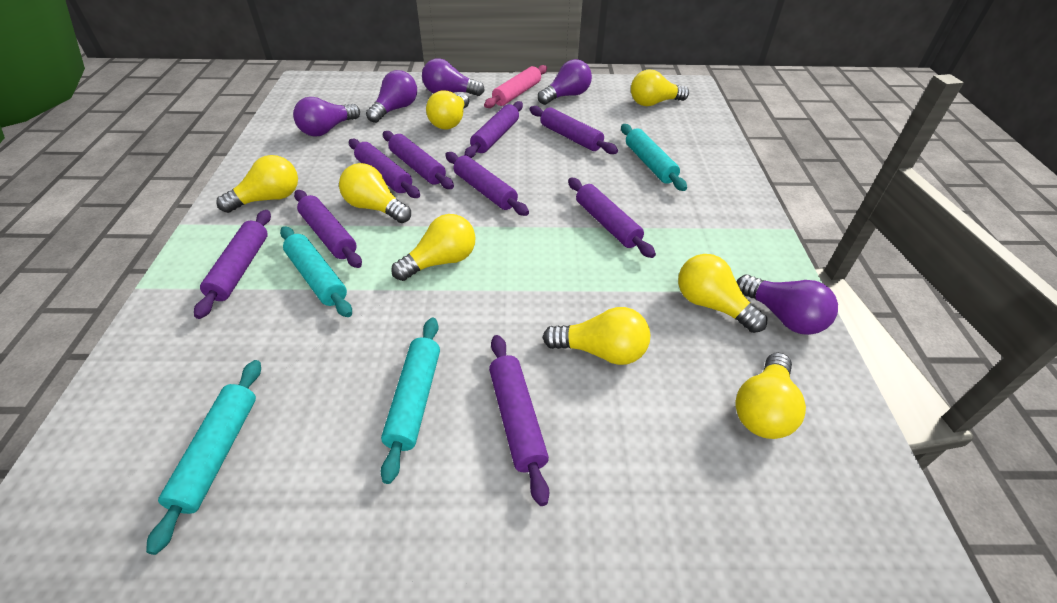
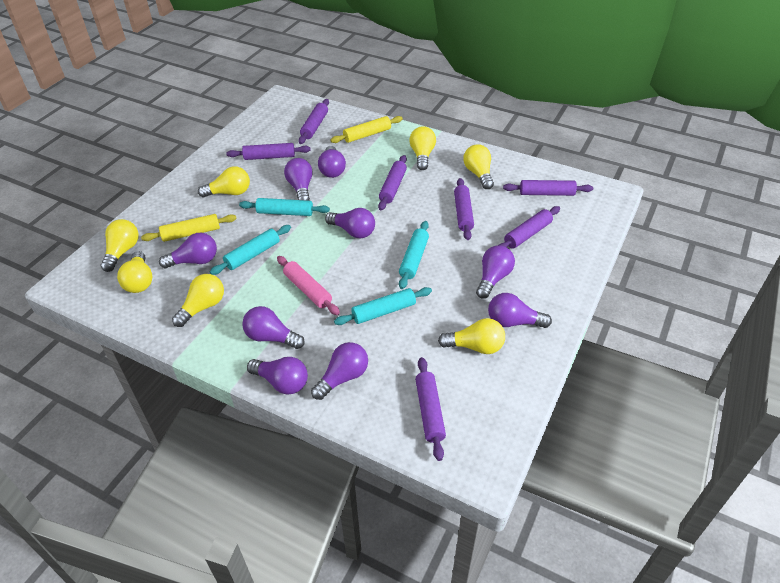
purple light bulb: 5 -> 9
purple rolling pin: 9 -> 7
yellow light bulb: 8 -> 7
yellow rolling pin: 0 -> 2

